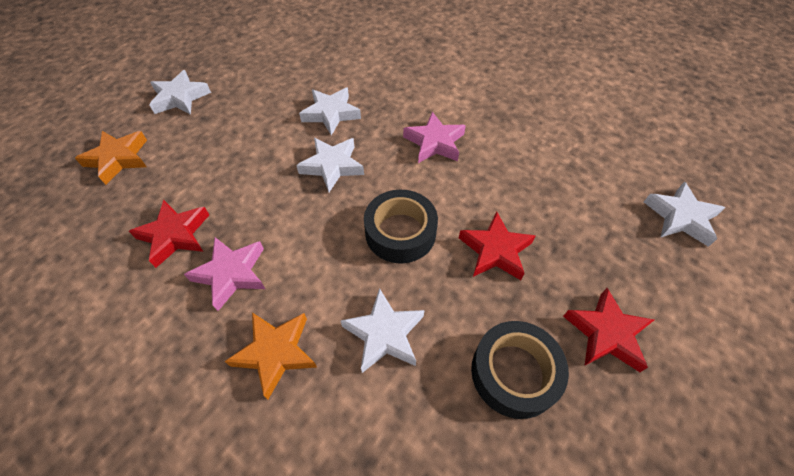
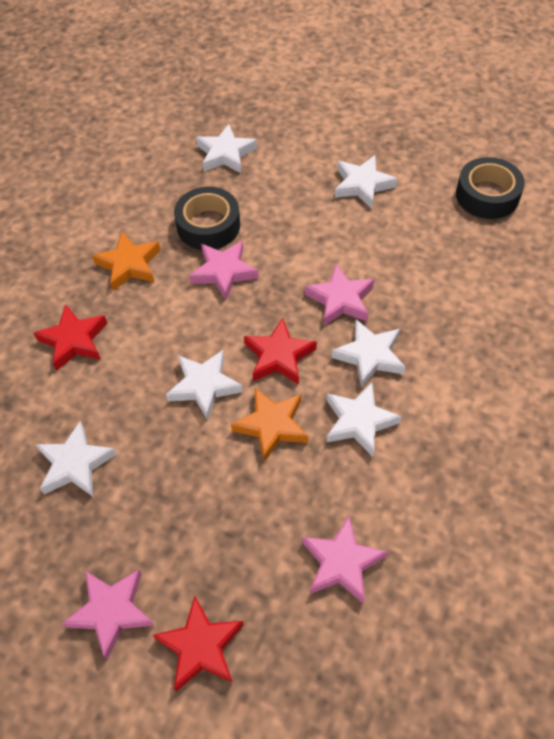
pink star: 2 -> 4
white star: 5 -> 6

